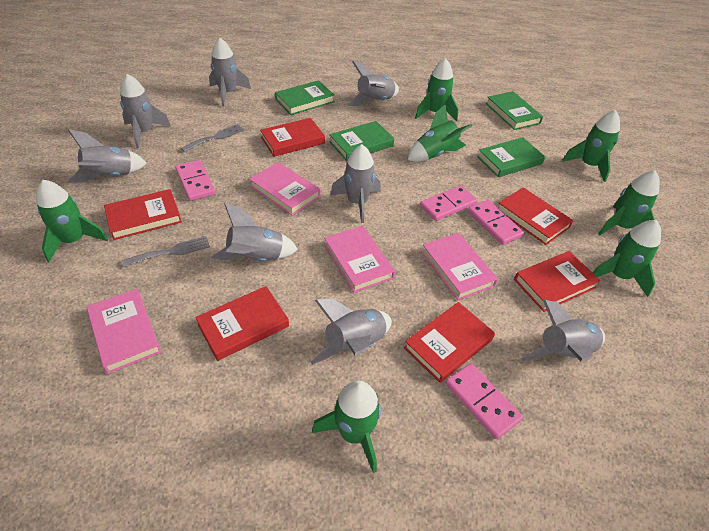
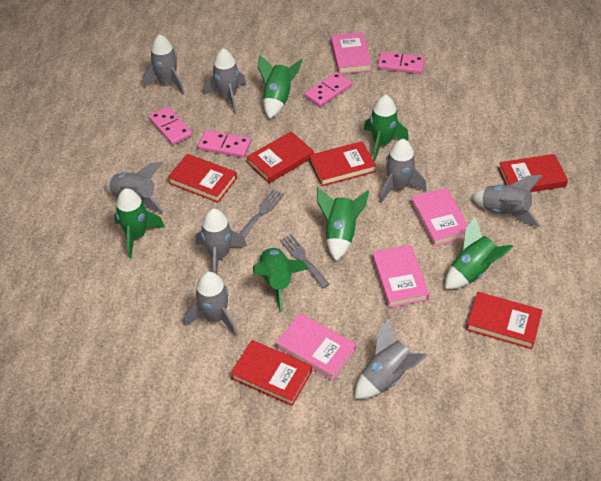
green book: 4 -> 0
green rocket: 7 -> 6

